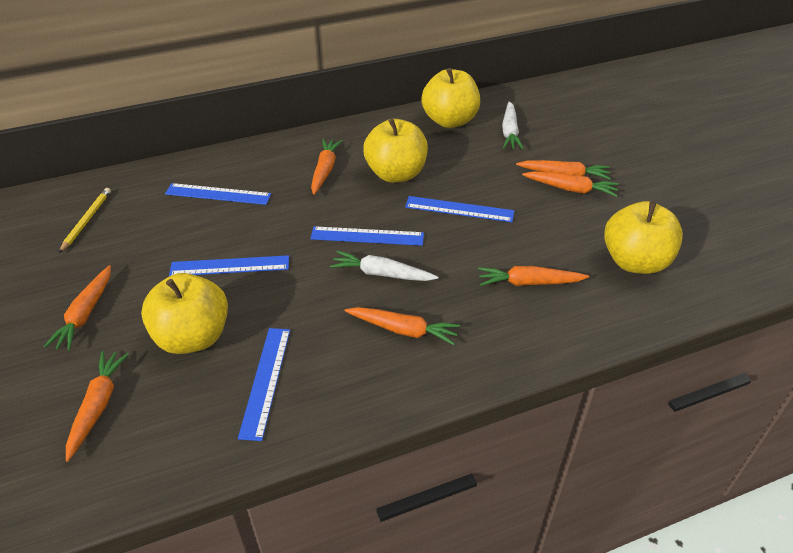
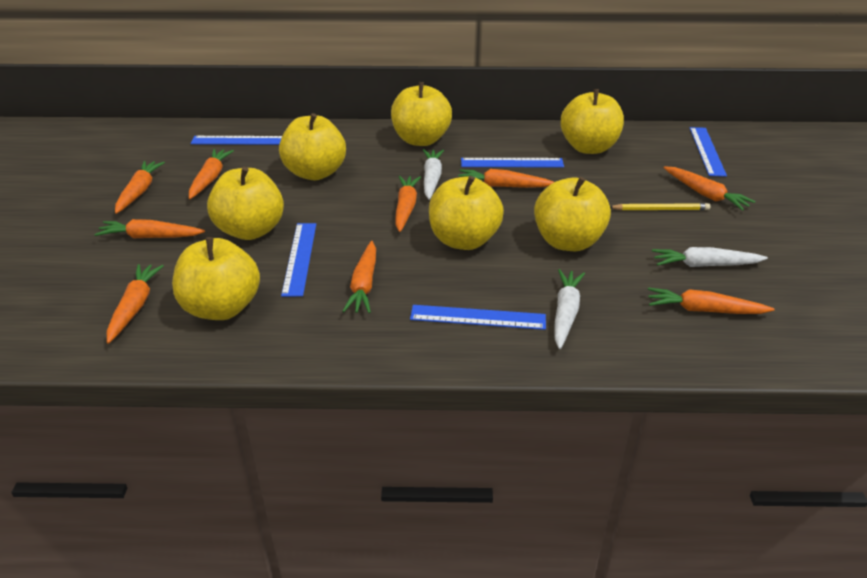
orange carrot: 7 -> 9
white carrot: 2 -> 3
yellow apple: 4 -> 7

